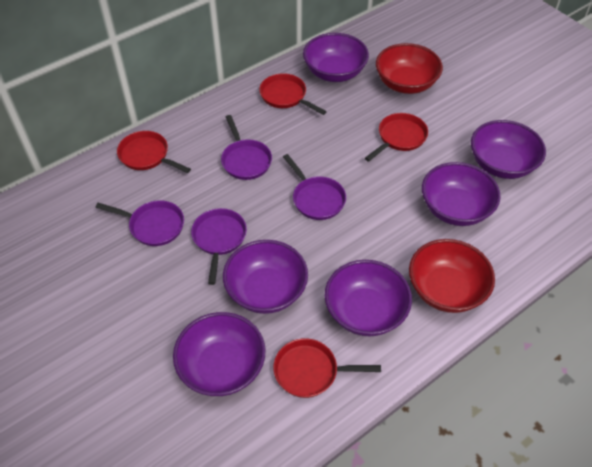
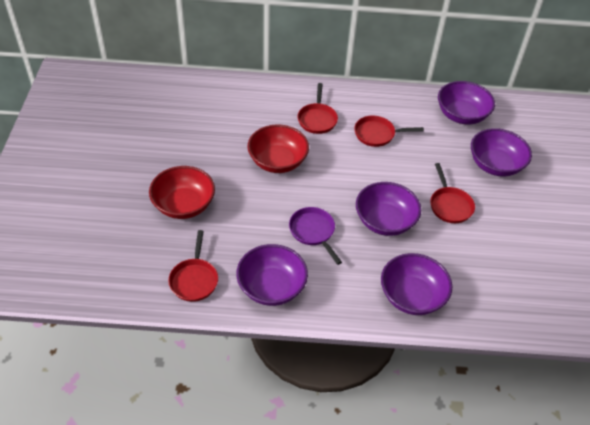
purple bowl: 6 -> 5
purple pan: 4 -> 1

